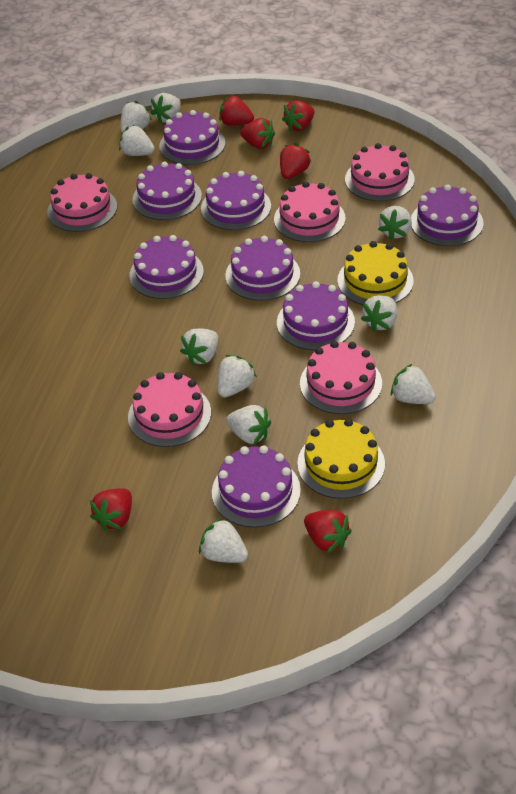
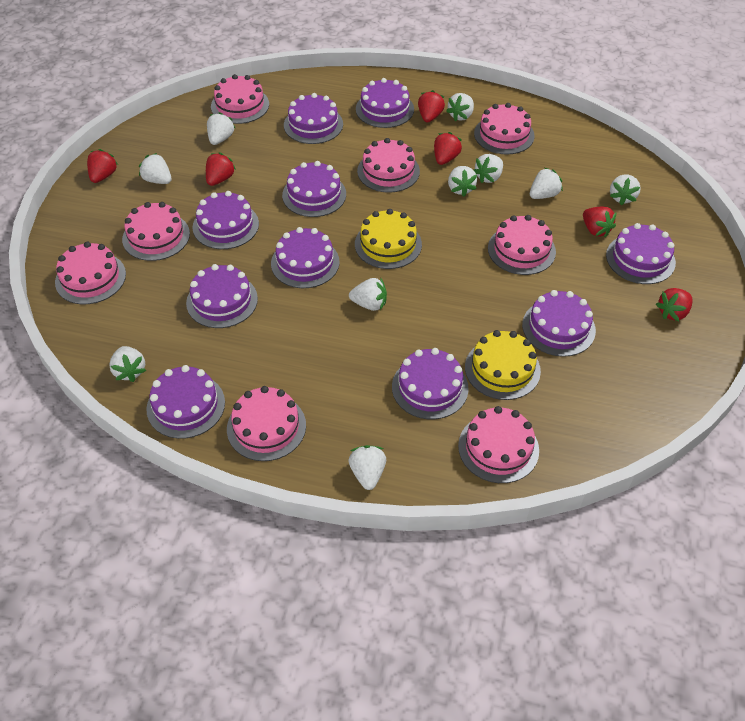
pink cake: 5 -> 8
purple cake: 8 -> 10

